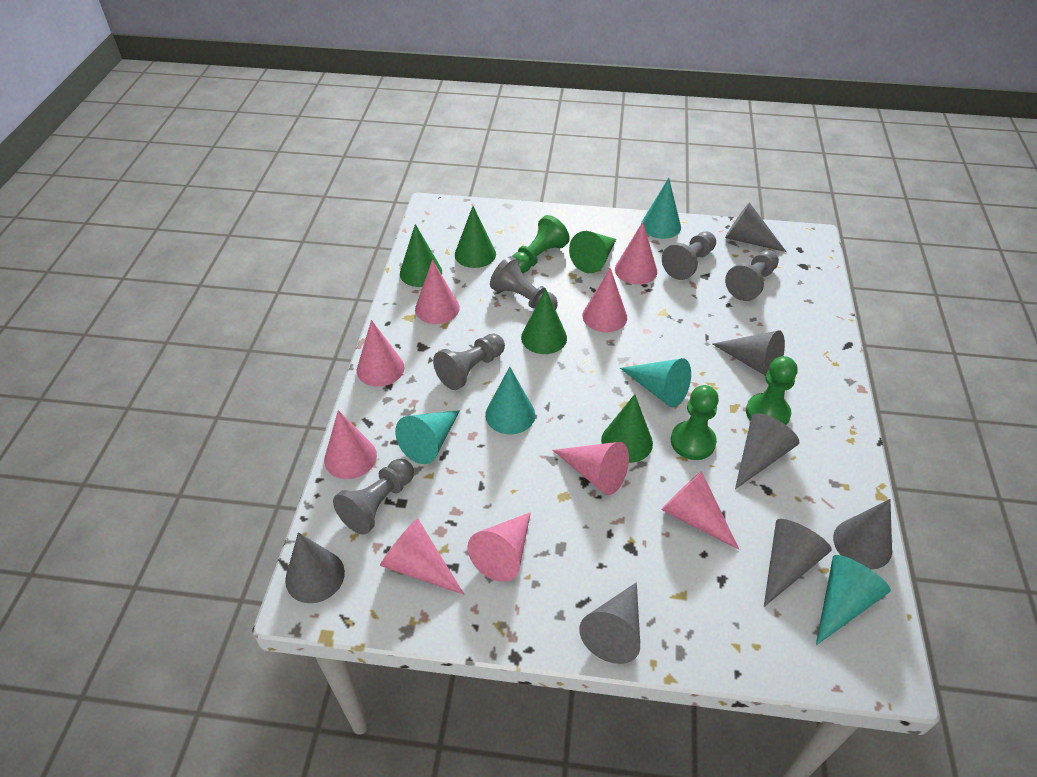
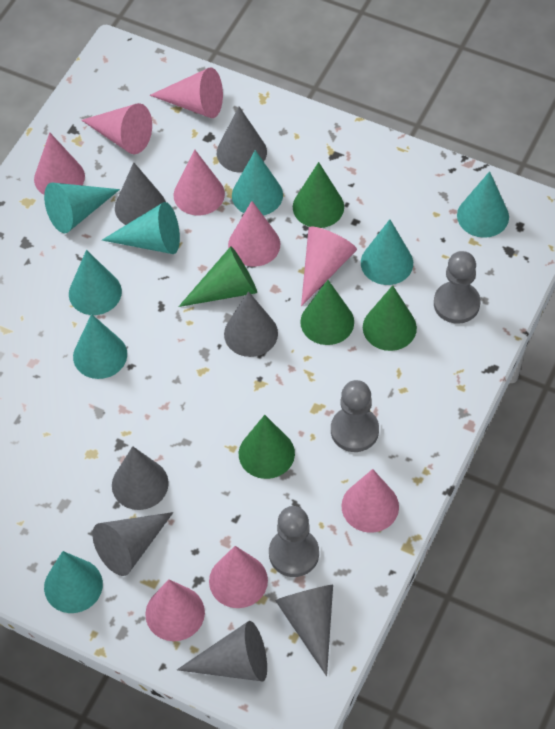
green pawn: 3 -> 0
grey pawn: 5 -> 3
turquoise cone: 5 -> 8

